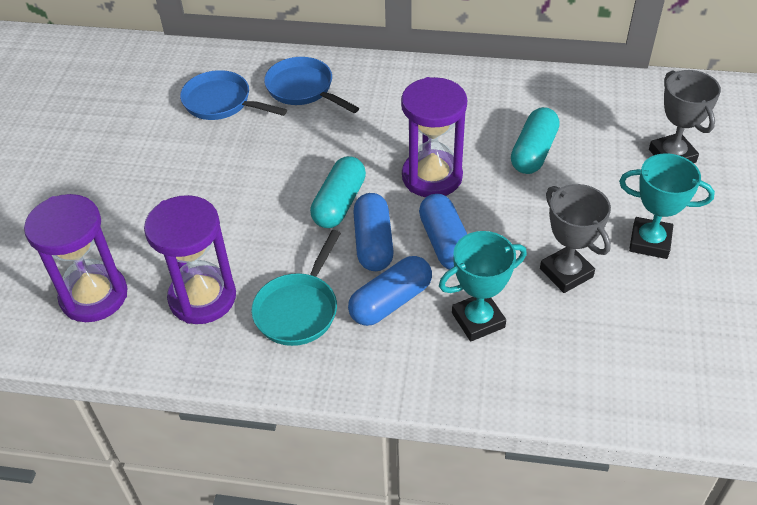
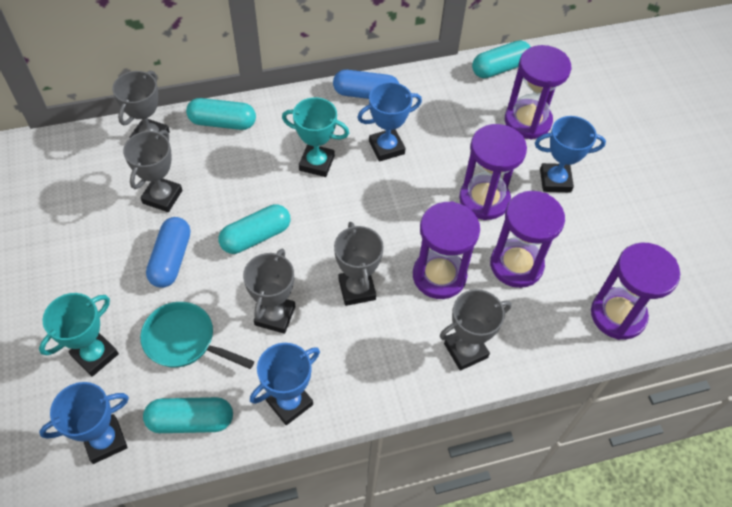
blue capsule: 3 -> 2
blue pan: 2 -> 0
blue trophy: 0 -> 4
grey trophy: 2 -> 5
purple hourglass: 3 -> 5
turquoise capsule: 2 -> 4

